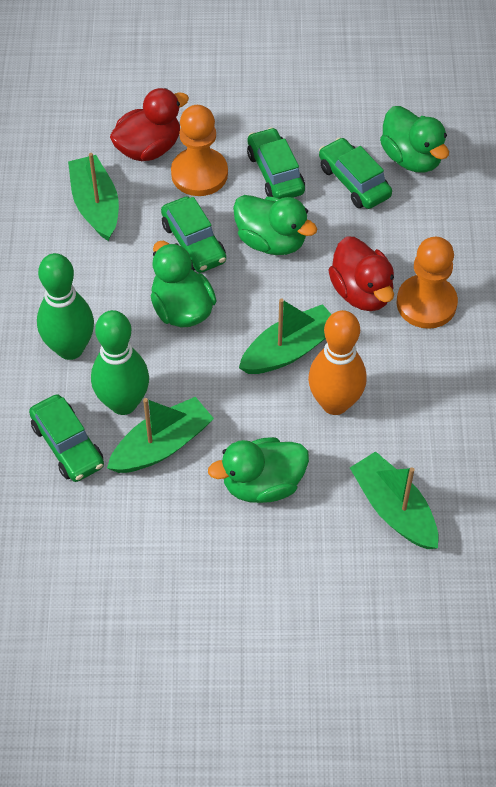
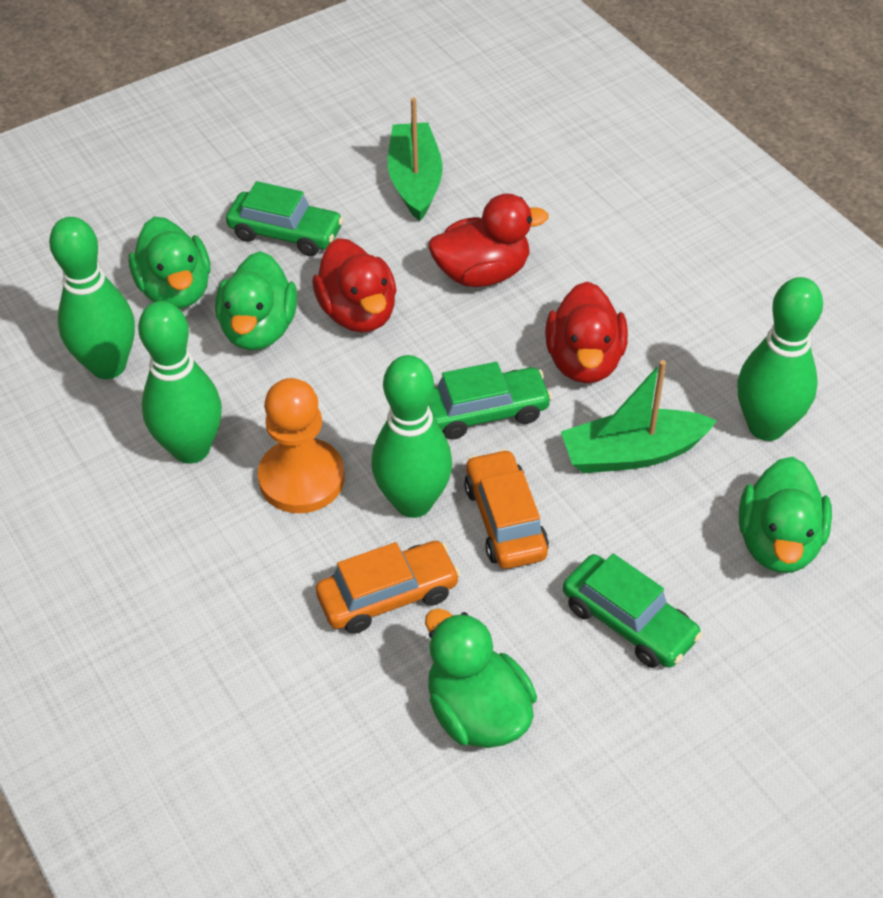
green boat: 4 -> 2
green bowling pin: 2 -> 4
green car: 4 -> 3
orange bowling pin: 1 -> 0
orange car: 0 -> 2
orange pawn: 2 -> 1
red duck: 2 -> 3

